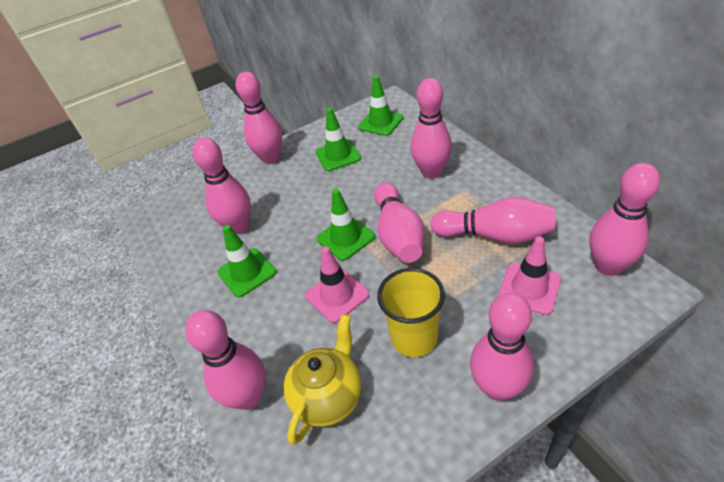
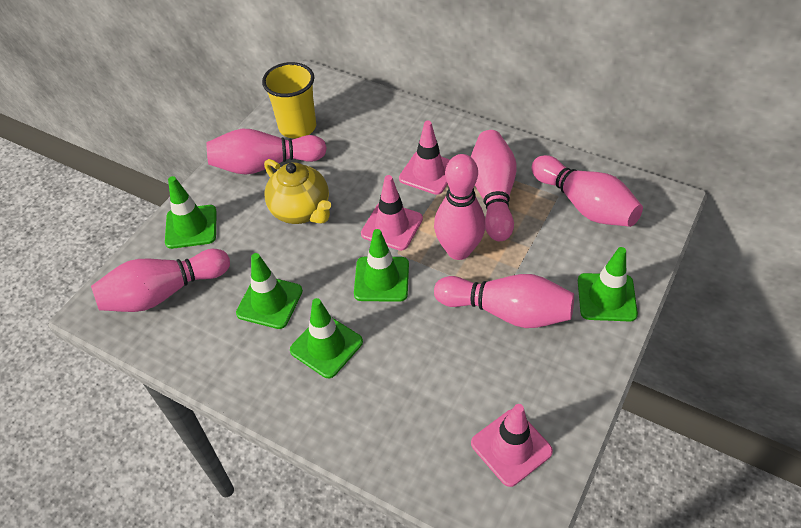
green traffic cone: 4 -> 5
pink bowling pin: 8 -> 6
pink traffic cone: 2 -> 3

